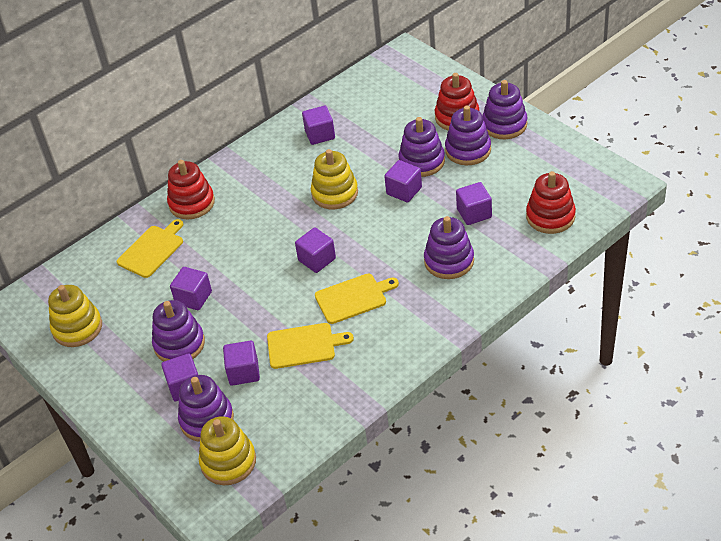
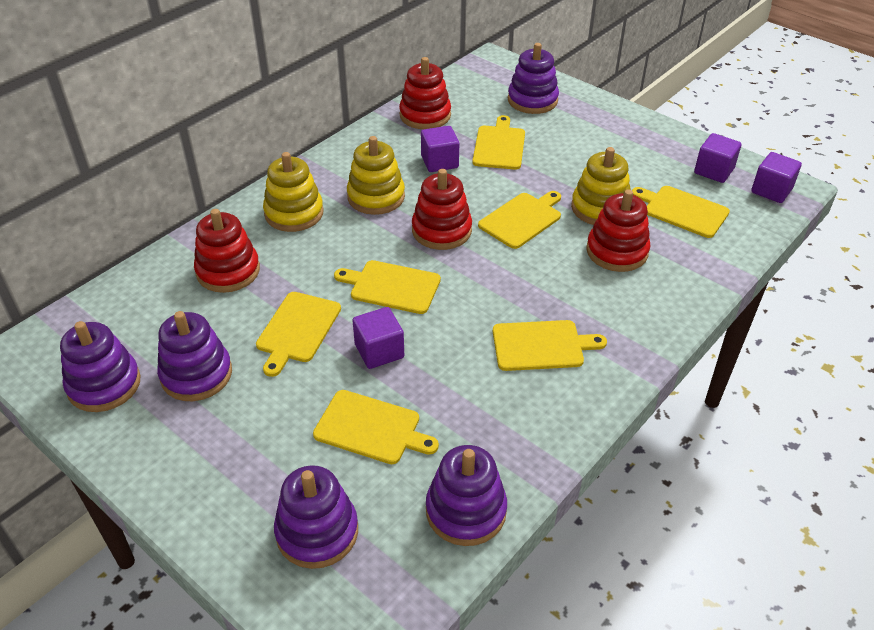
purple cube: 7 -> 4
purple stacking toy: 6 -> 5
red stacking toy: 3 -> 4
yellow cutting board: 3 -> 7

